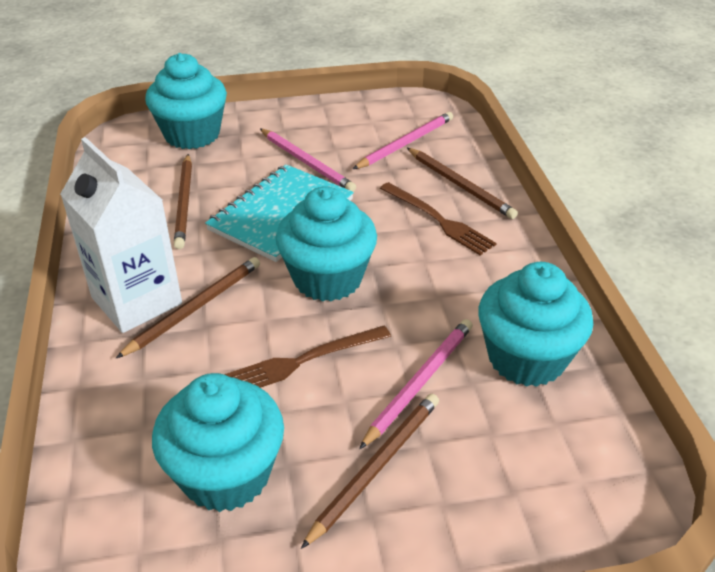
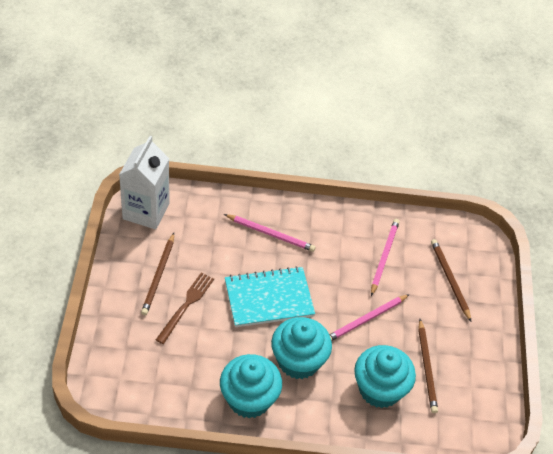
brown fork: 2 -> 1
brown pencil: 4 -> 3
turquoise cupcake: 4 -> 3

